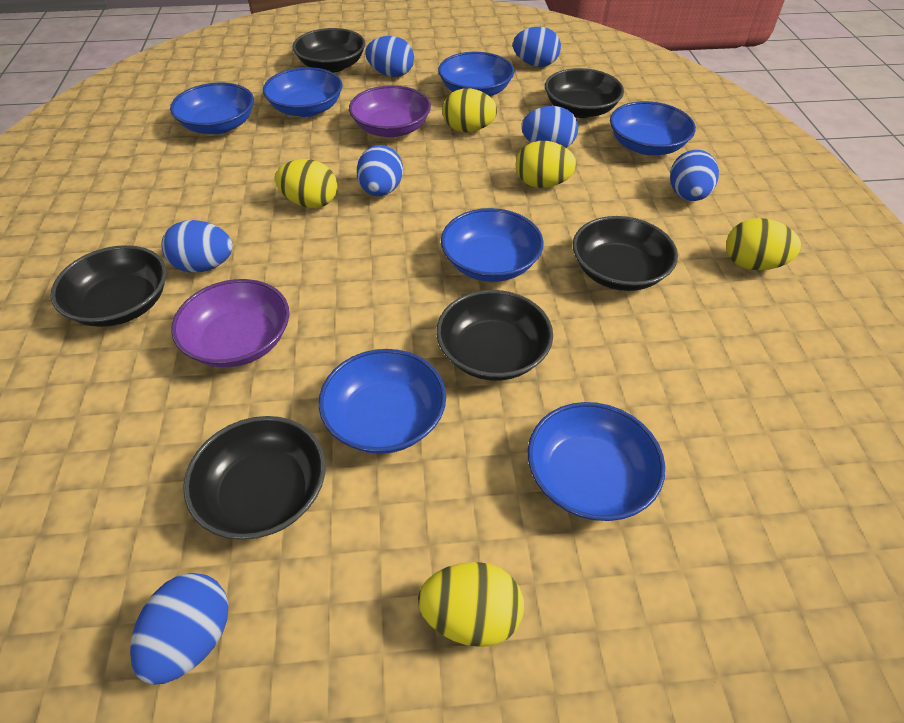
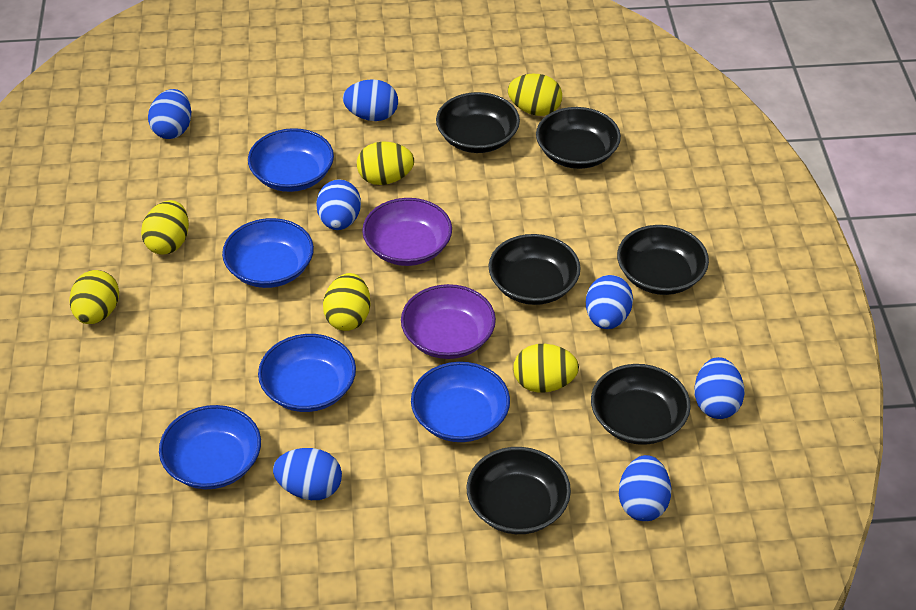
blue bowl: 7 -> 5
yellow egg: 5 -> 6

